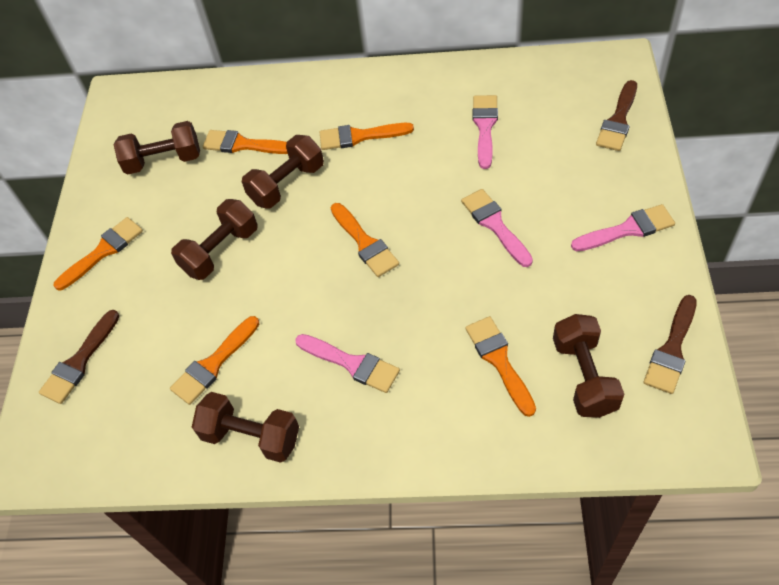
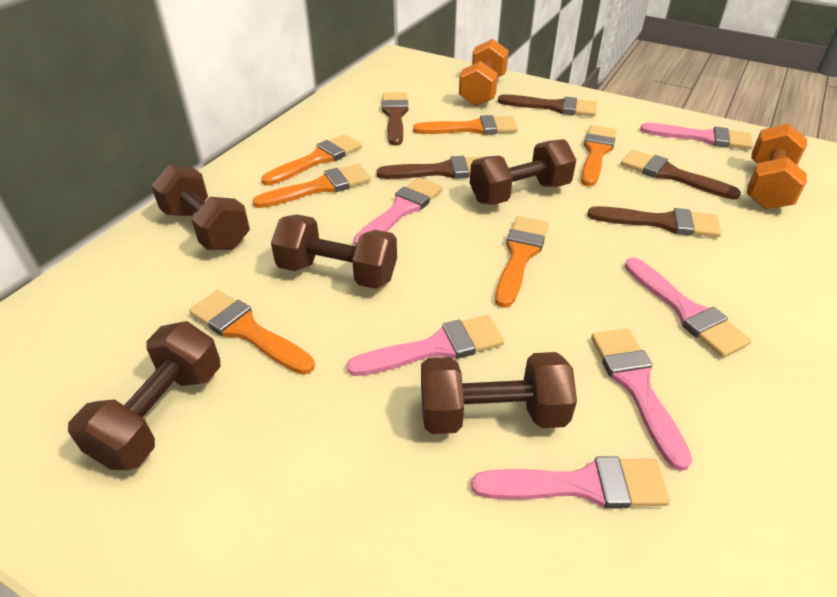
brown brush: 3 -> 5
orange dumbbell: 0 -> 2
pink brush: 4 -> 6

